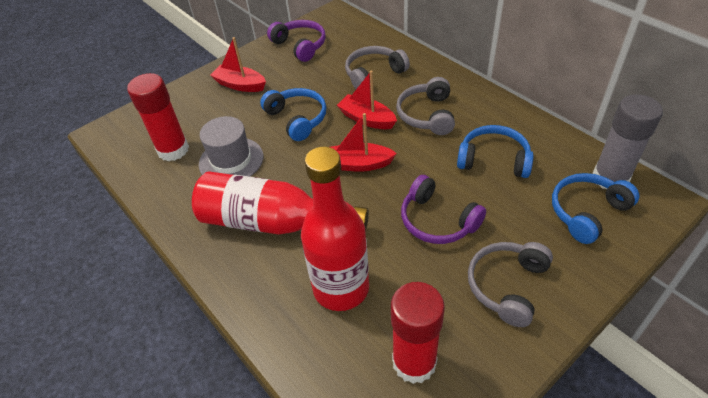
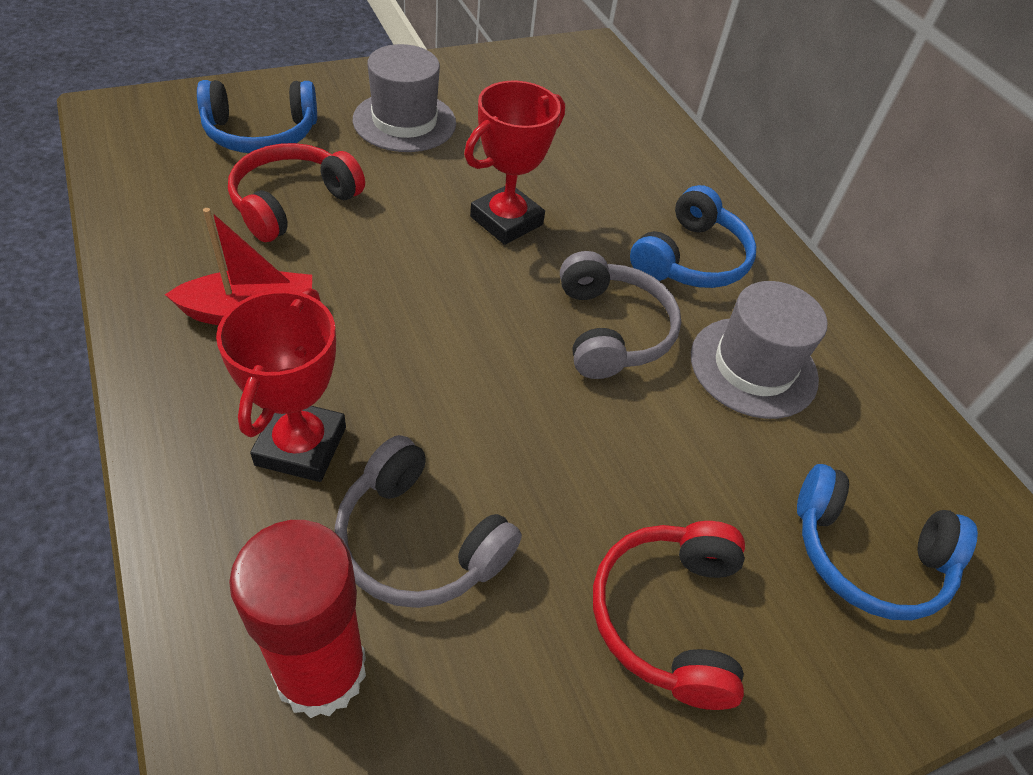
grey glue stick: 1 -> 0
grey hat: 1 -> 2
grey headphones: 3 -> 2
purple headphones: 2 -> 0
red boat: 3 -> 1
red bottle: 2 -> 0
red glue stick: 2 -> 1
red headphones: 0 -> 2
red trophy: 0 -> 2

